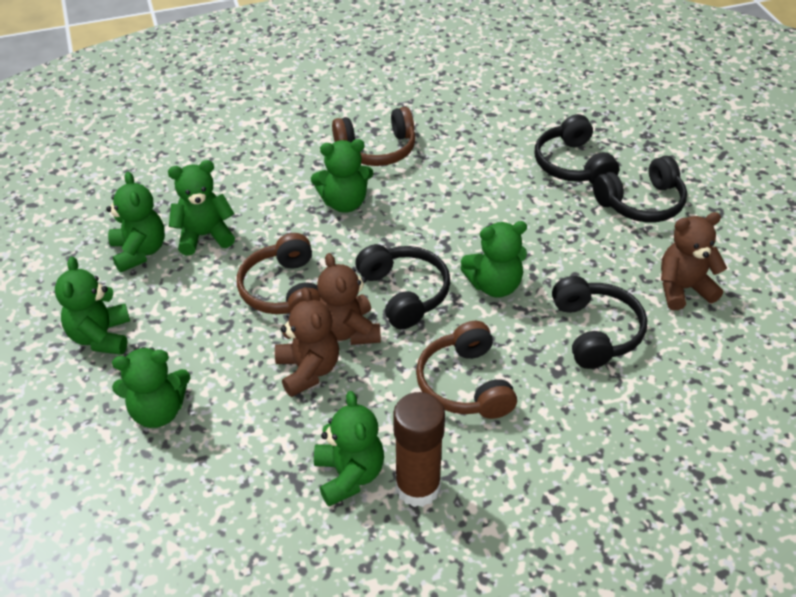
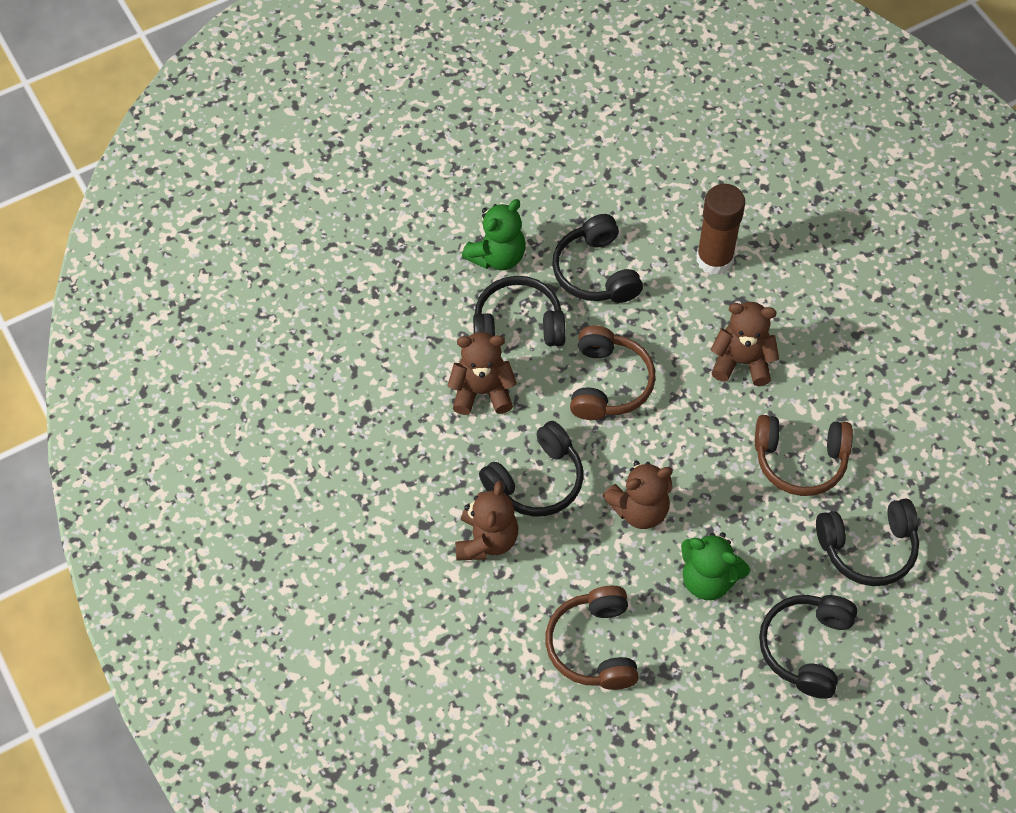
black headphones: 4 -> 5
brown teddy bear: 3 -> 4
green teddy bear: 7 -> 2

